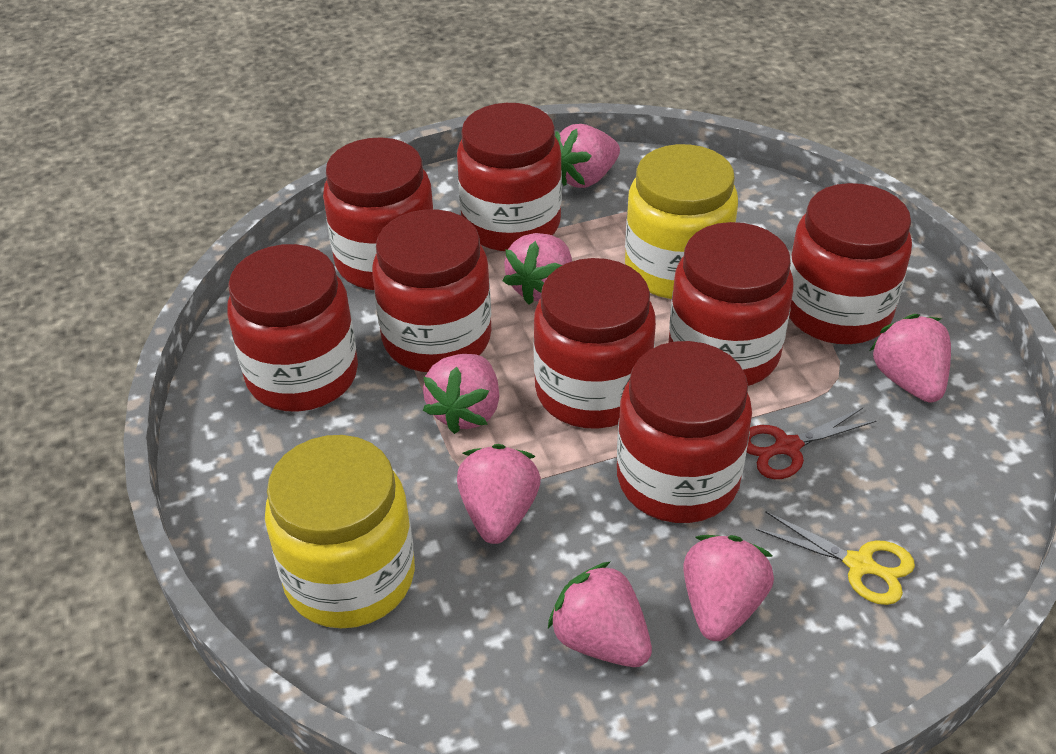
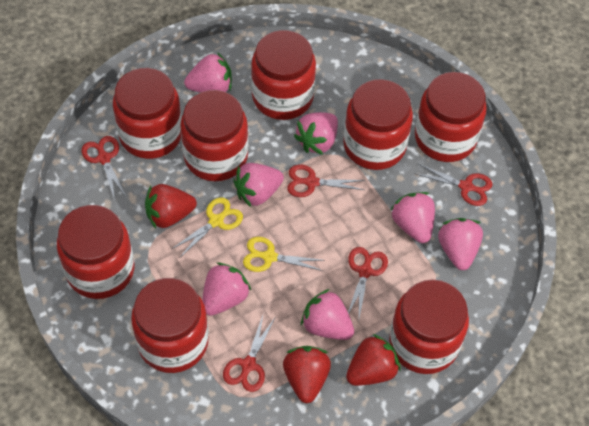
red scissors: 1 -> 5
red strawberry: 0 -> 3
yellow jar: 2 -> 0
yellow scissors: 1 -> 2

